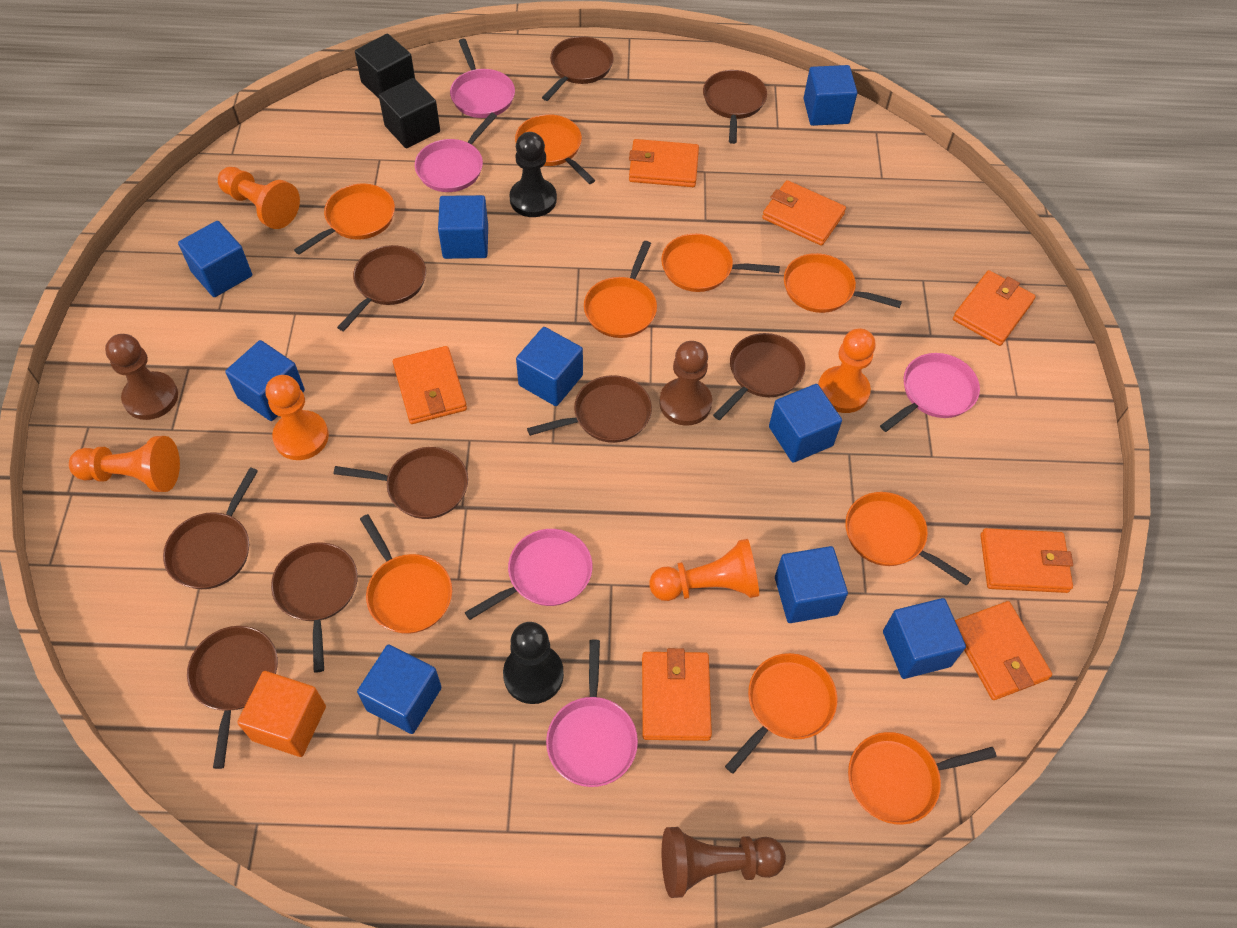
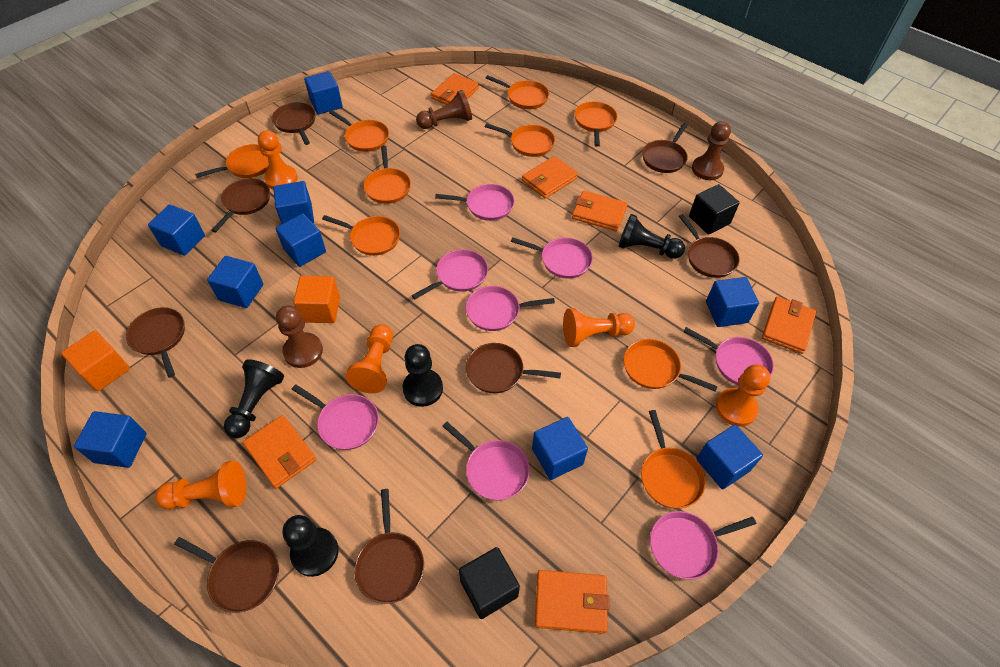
black pawn: 2 -> 4
brown pan: 9 -> 8
orange cube: 1 -> 2
orange wallet: 7 -> 6
pink pan: 5 -> 8

